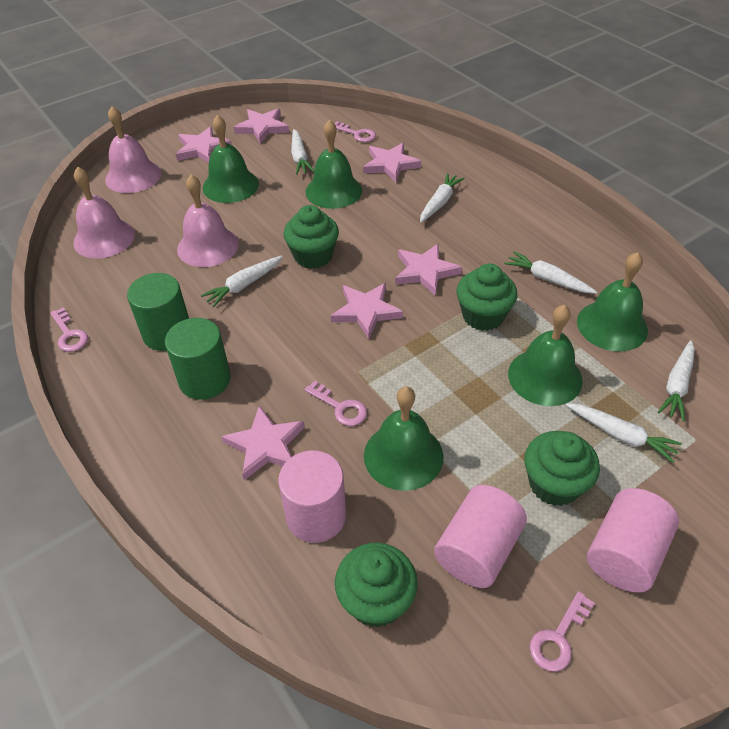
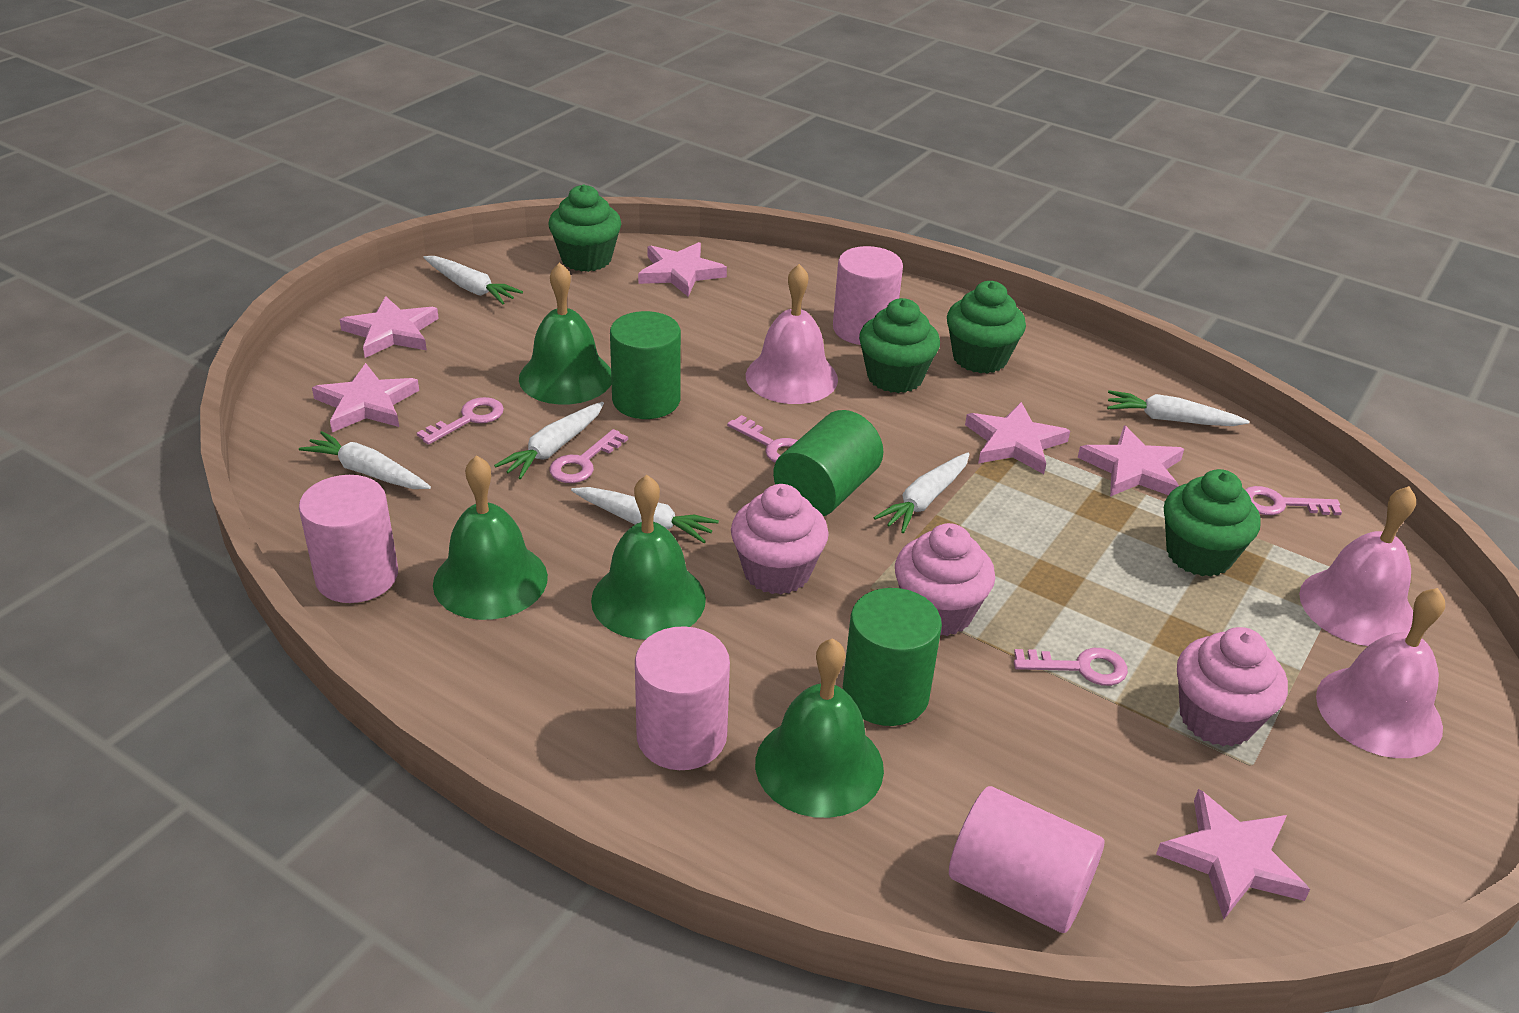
green bell: 5 -> 4
green cylinder: 2 -> 3
pink cupcake: 0 -> 3
pink cylinder: 3 -> 4
pink key: 4 -> 5

